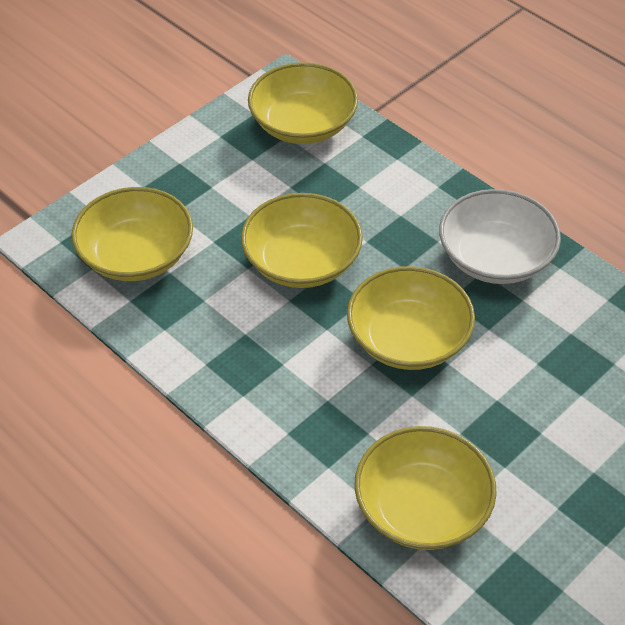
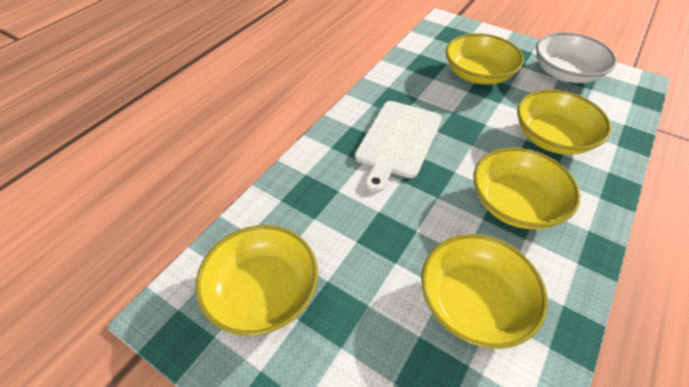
white cutting board: 0 -> 1

